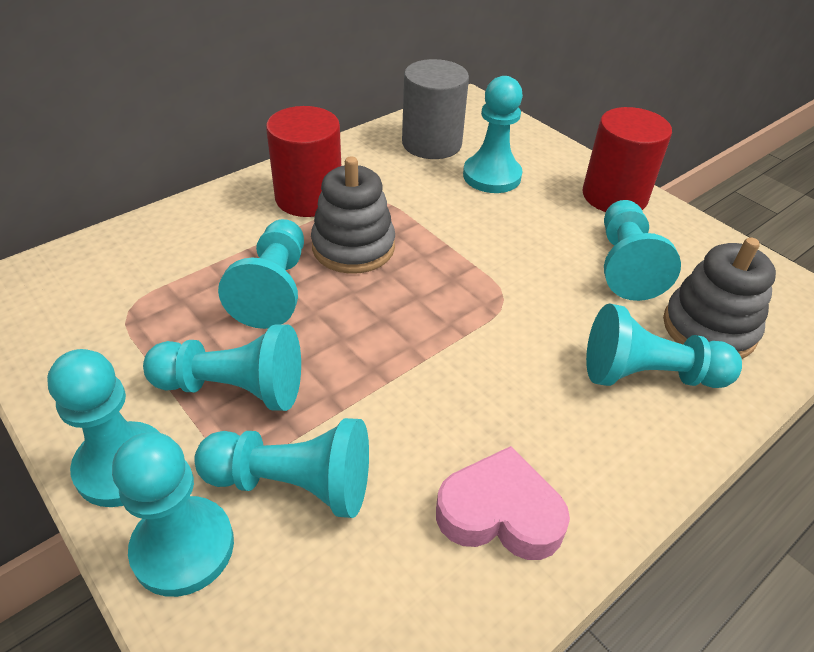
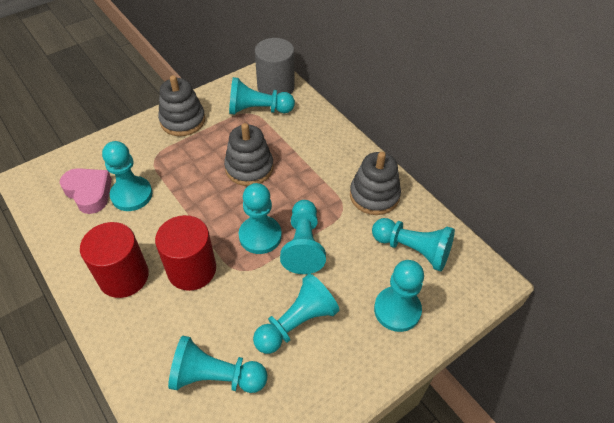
grey stacking toy: 2 -> 3

